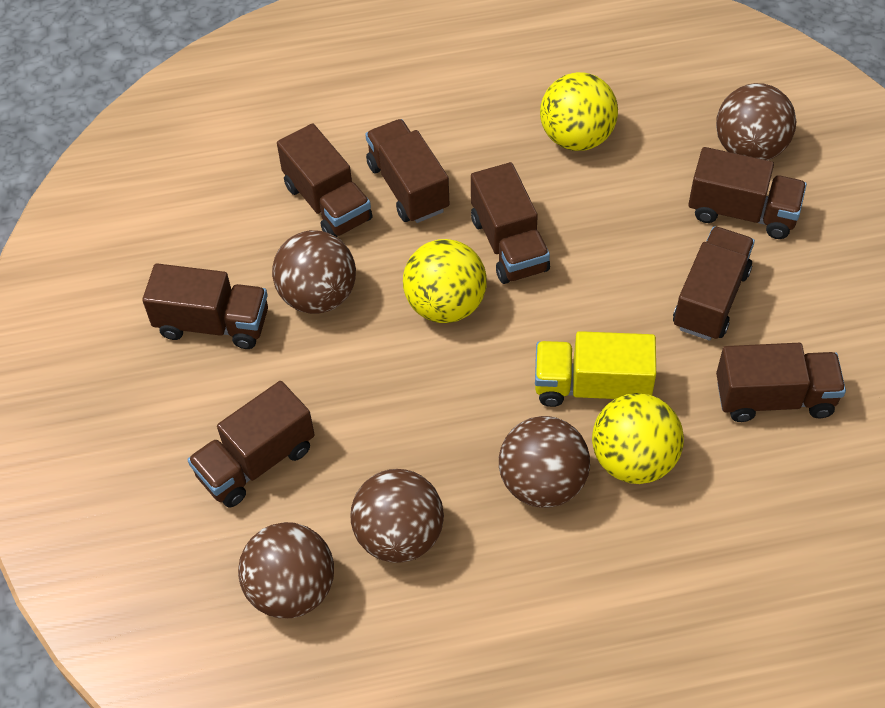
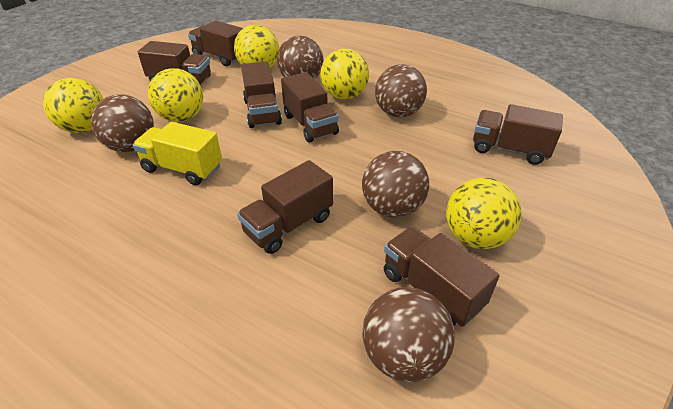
brown truck: 8 -> 7
yellow ball: 3 -> 5

